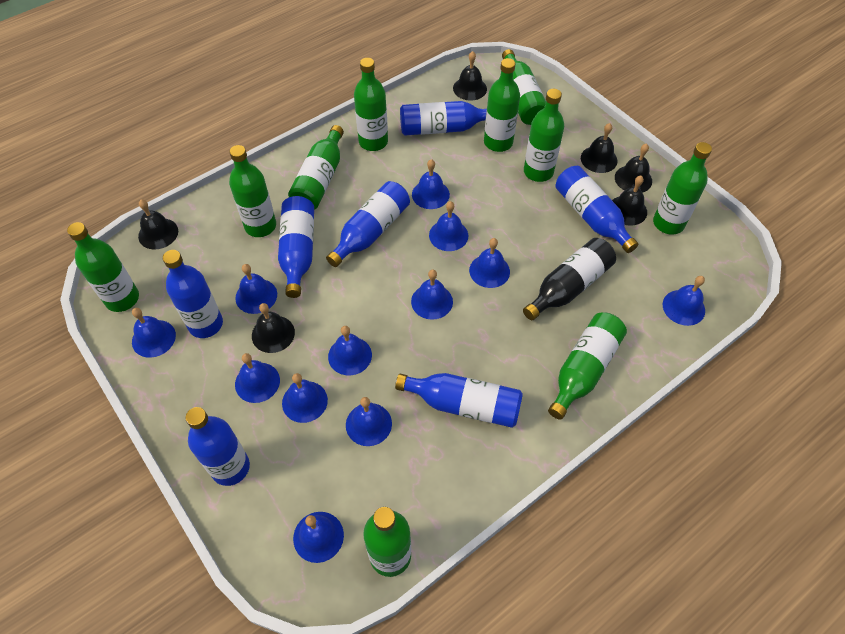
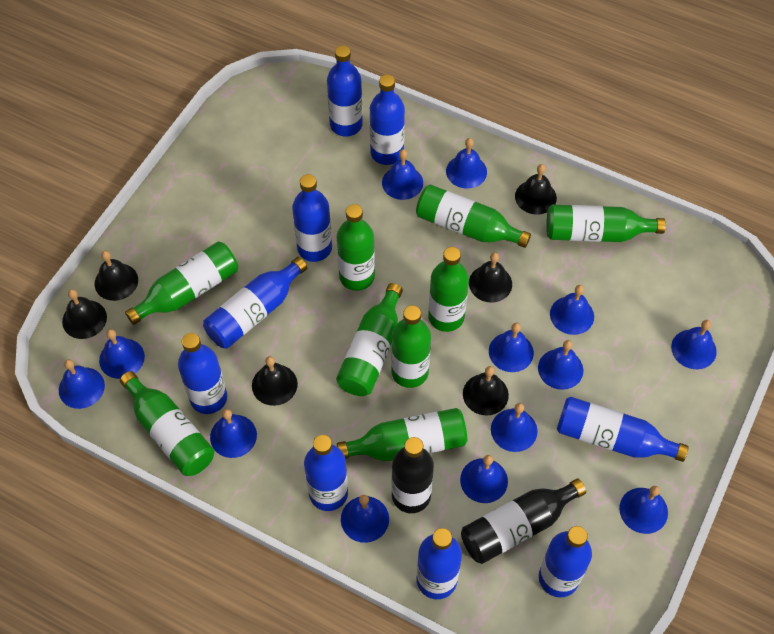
black bottle: 1 -> 2
blue bell: 12 -> 13
blue bottle: 7 -> 9
green bottle: 10 -> 9

